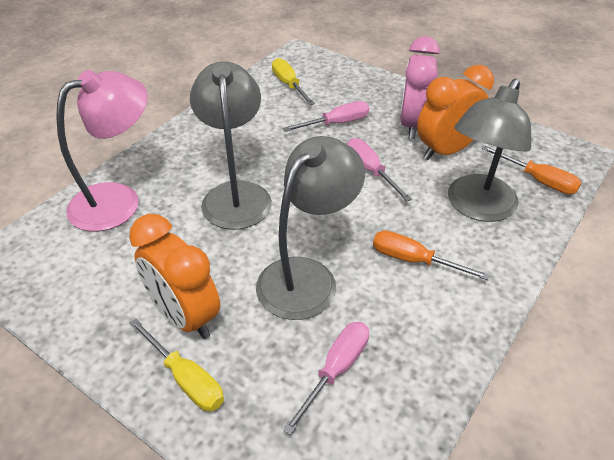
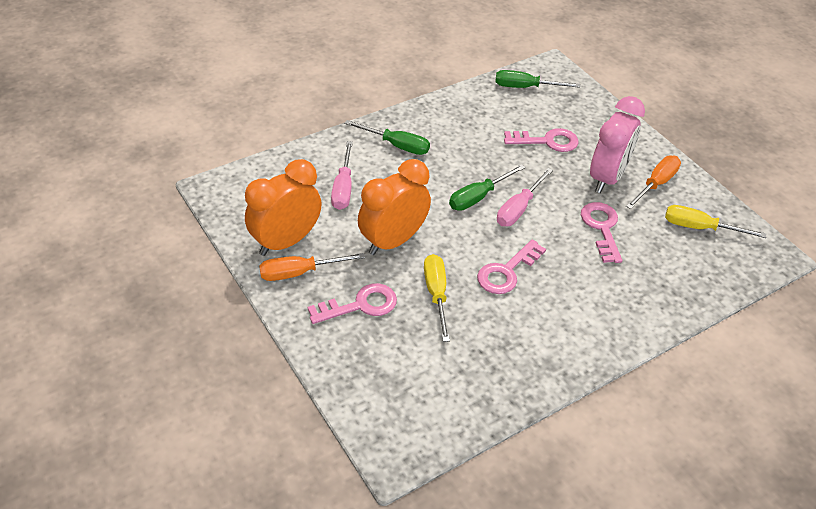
green screwdriver: 0 -> 3
grey lamp: 3 -> 0
pink key: 0 -> 4
pink lamp: 1 -> 0
pink screwdriver: 3 -> 2

